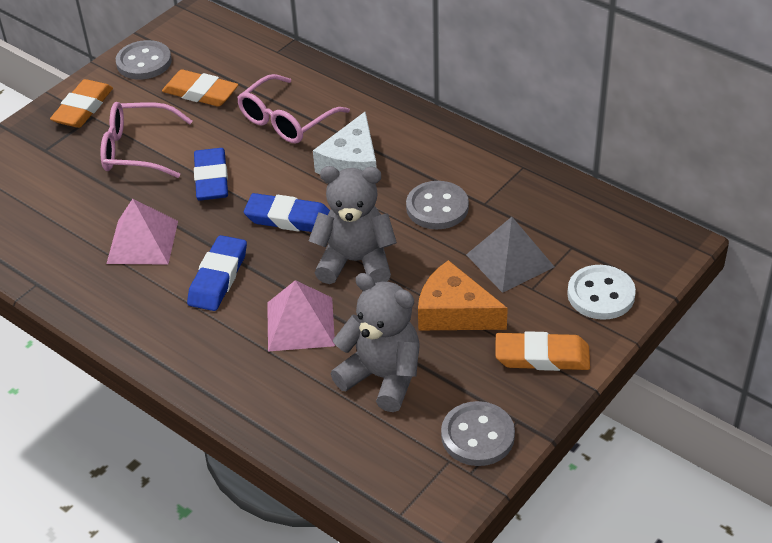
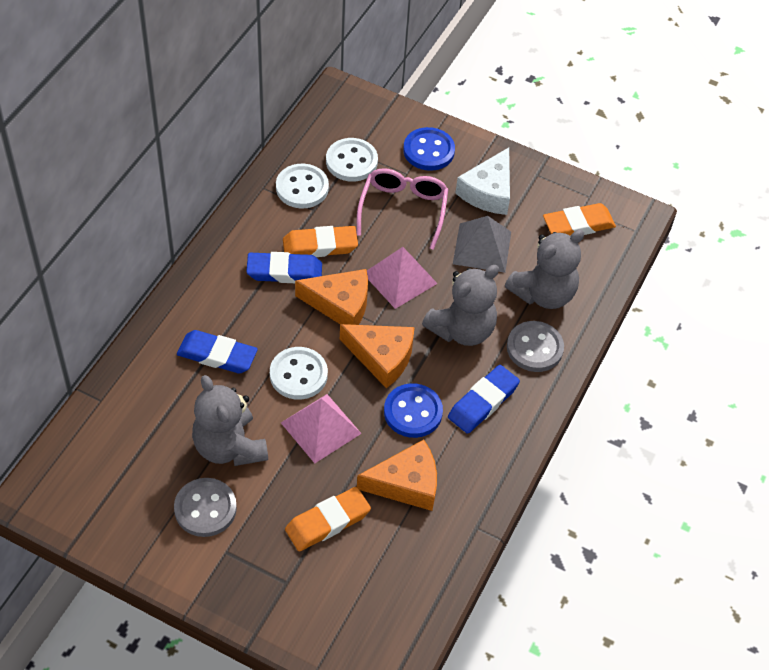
blue button: 0 -> 2
grey button: 3 -> 2
grey teddy bear: 2 -> 3
orange cheese: 1 -> 3
pink glasses: 2 -> 1
white button: 1 -> 3

